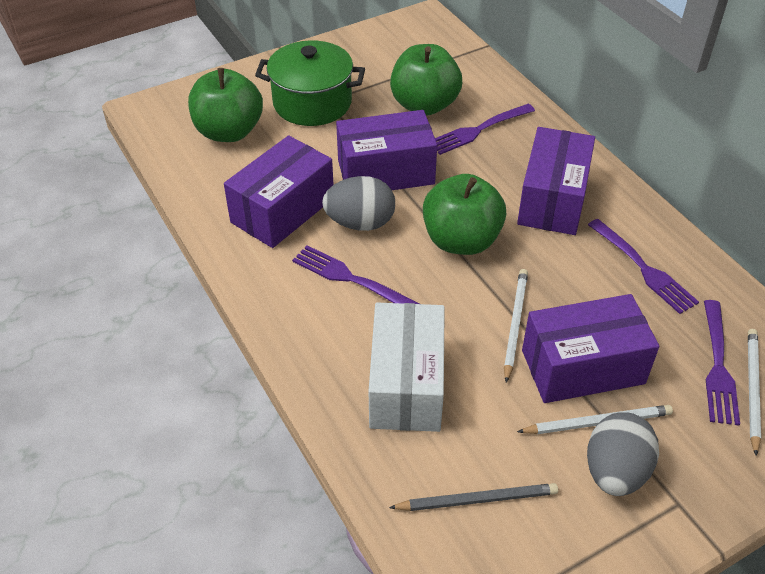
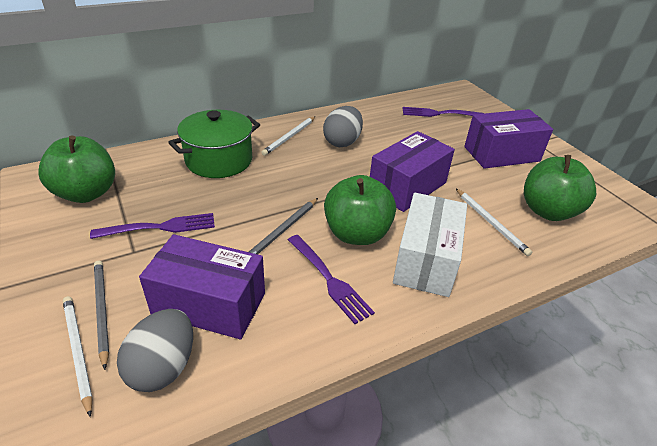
grey pencil: 1 -> 2
purple box: 4 -> 3
purple fork: 4 -> 3

